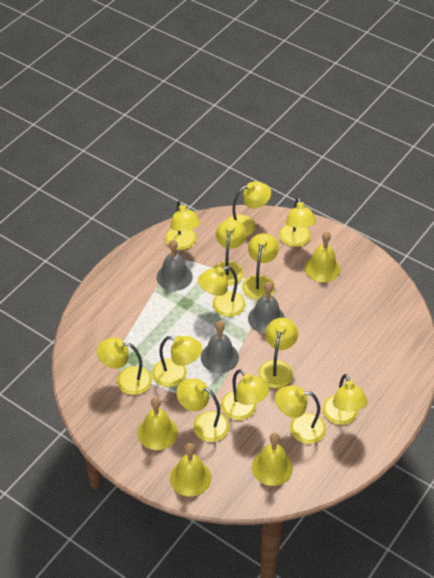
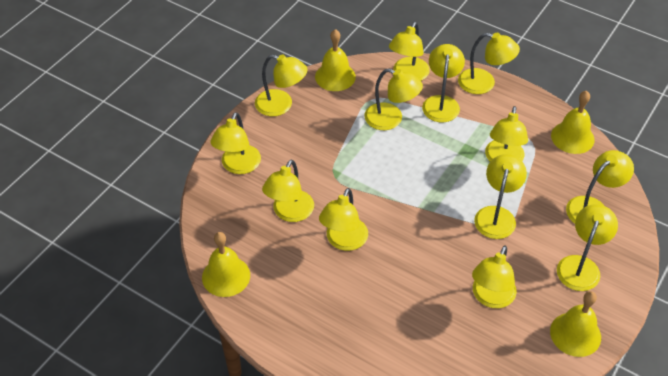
grey bell: 3 -> 0

